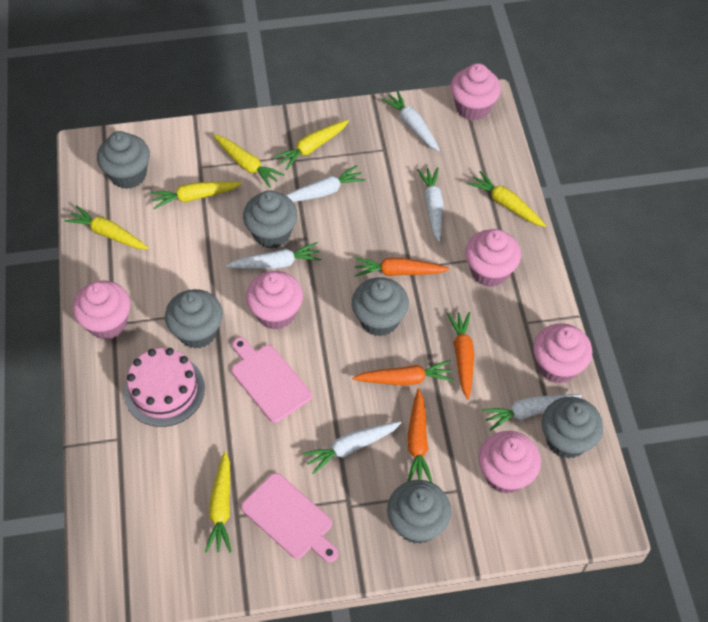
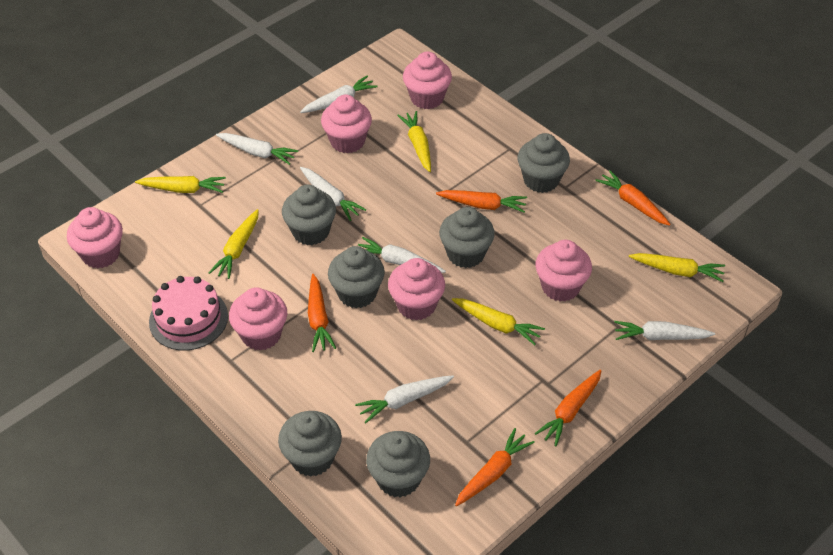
orange carrot: 4 -> 5
pink cutting board: 2 -> 0
yellow carrot: 6 -> 5

